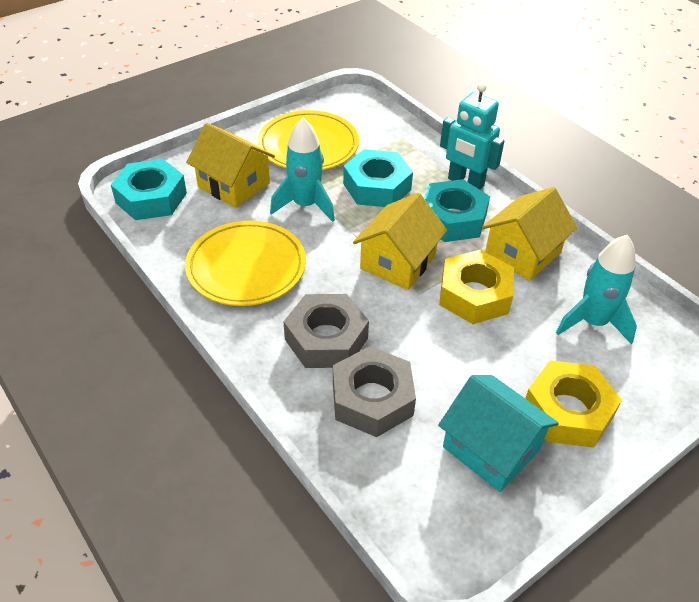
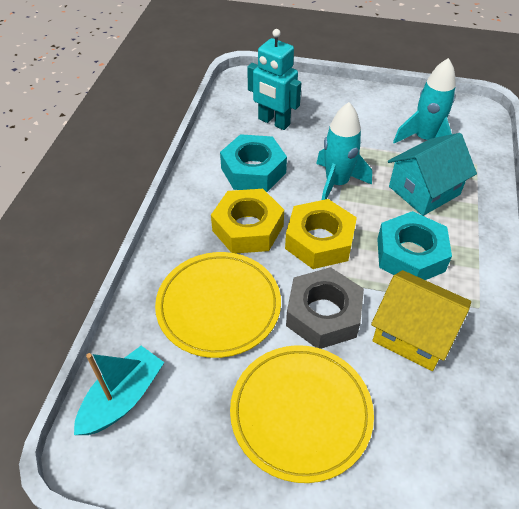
grey nut: 2 -> 1
turquoise boat: 0 -> 1
turquoise nut: 3 -> 2
yellow house: 3 -> 1

